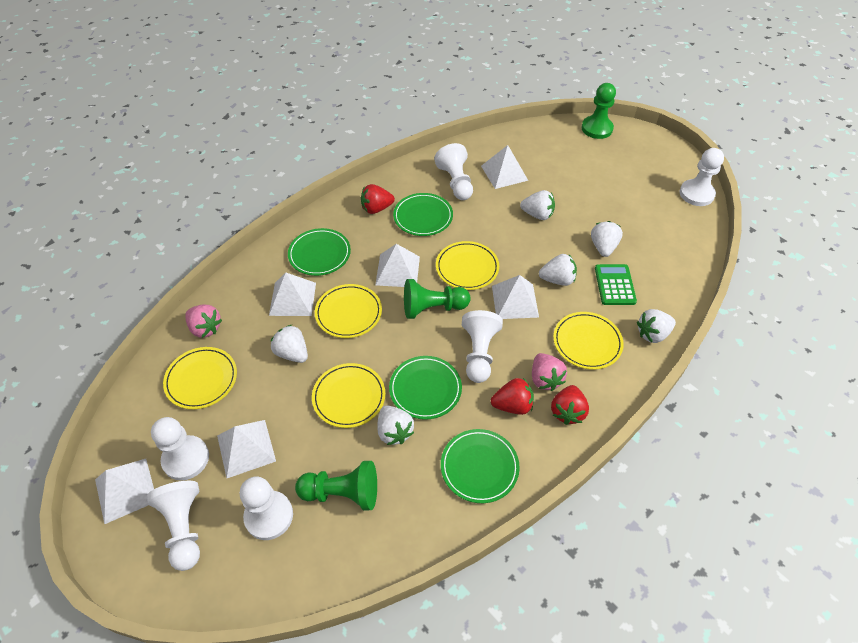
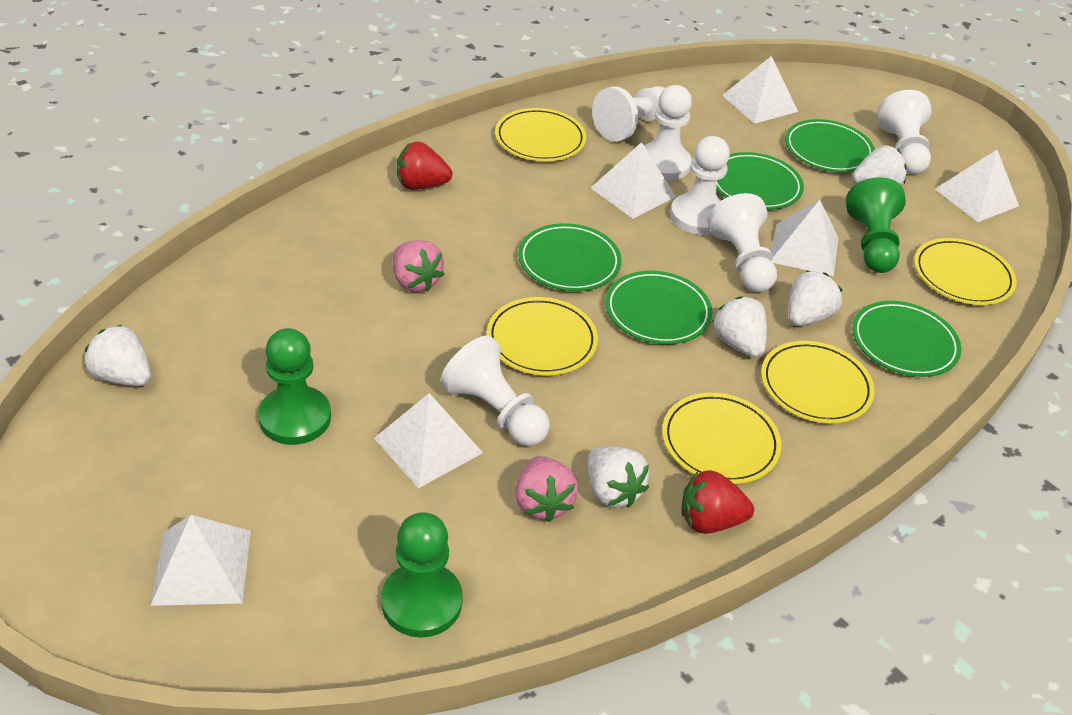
green calculator: 1 -> 0
green plate: 4 -> 5
red strawberry: 3 -> 2
white strawberry: 6 -> 5

